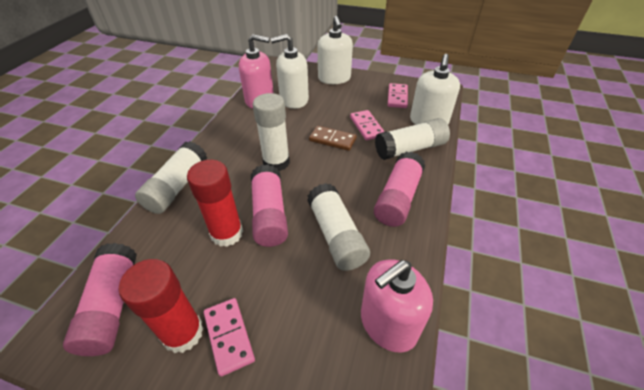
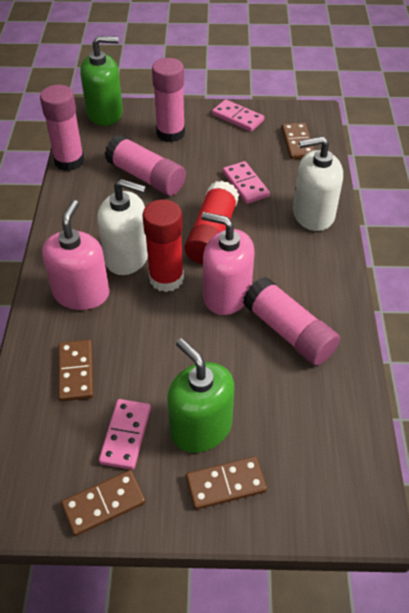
brown domino: 1 -> 4
green soap dispenser: 0 -> 2
pink glue stick: 3 -> 4
white glue stick: 4 -> 0
white soap dispenser: 3 -> 2

